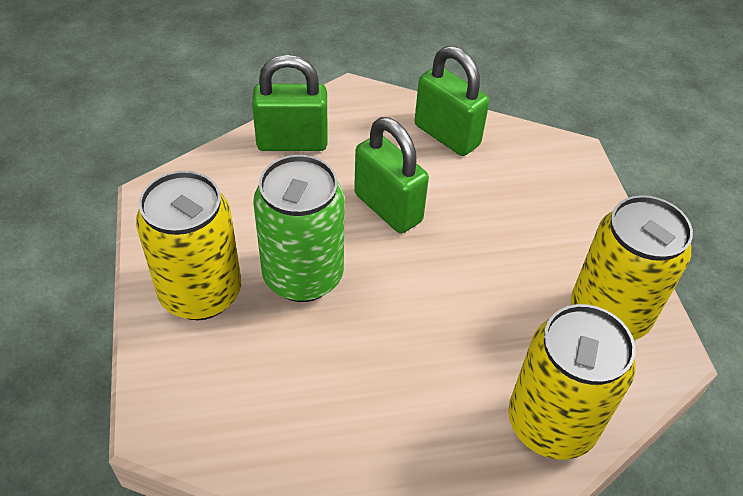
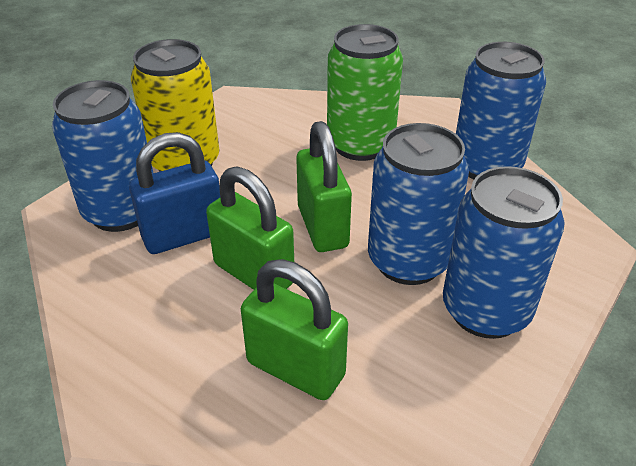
blue can: 0 -> 4
blue padlock: 0 -> 1
yellow can: 3 -> 1

